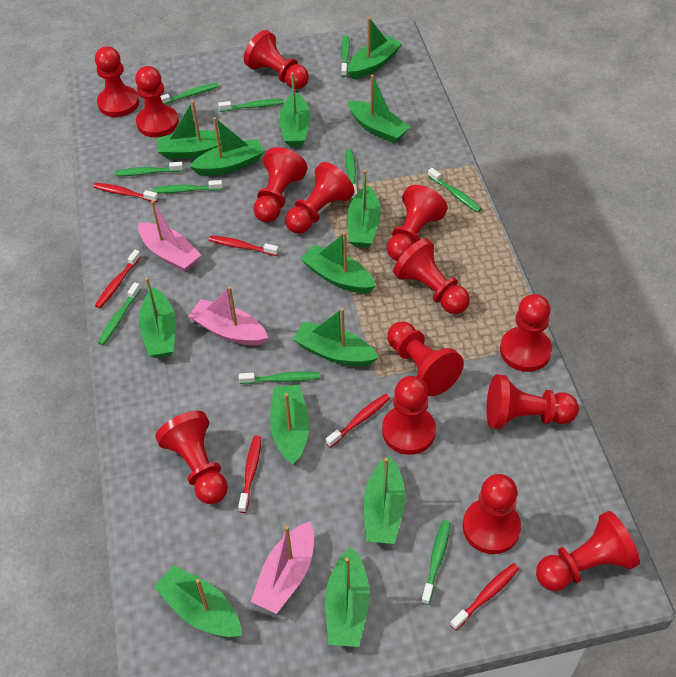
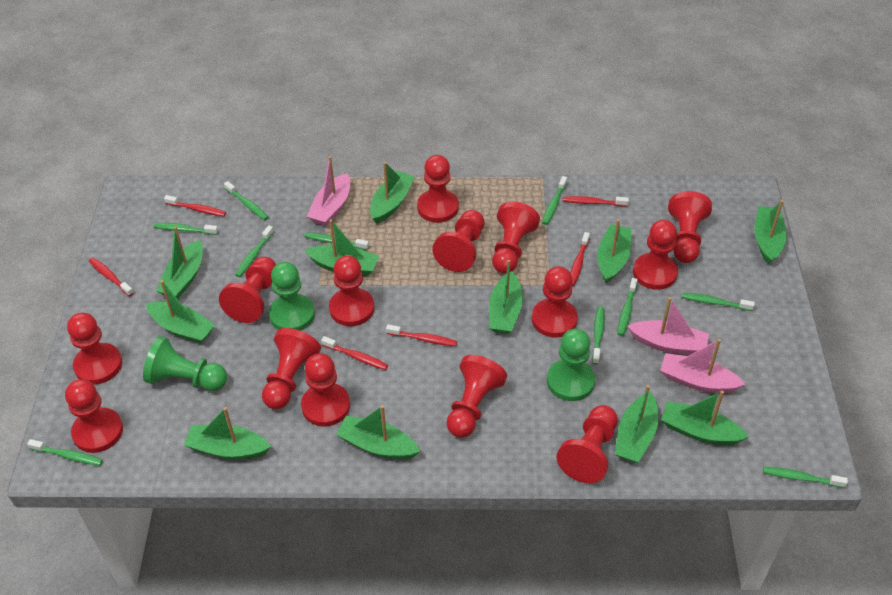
green boat: 13 -> 11
green pawn: 0 -> 3

